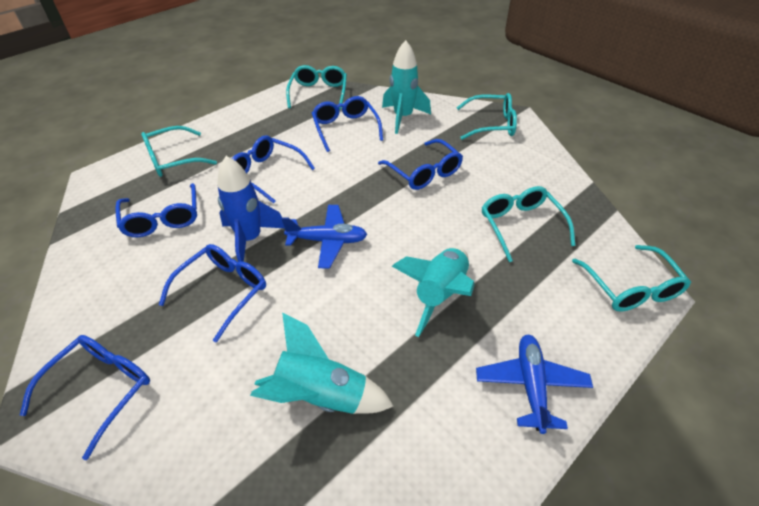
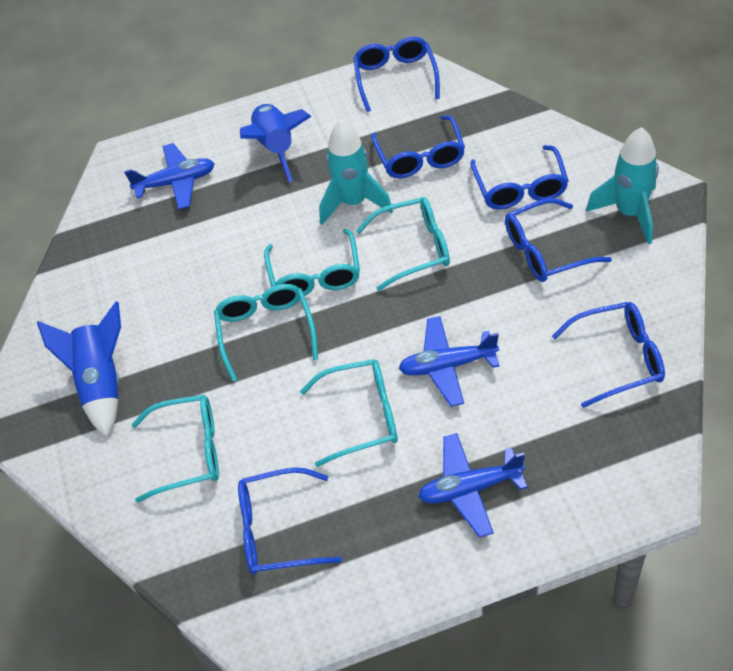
blue plane: 2 -> 3
blue rocket: 1 -> 2
turquoise rocket: 3 -> 2

